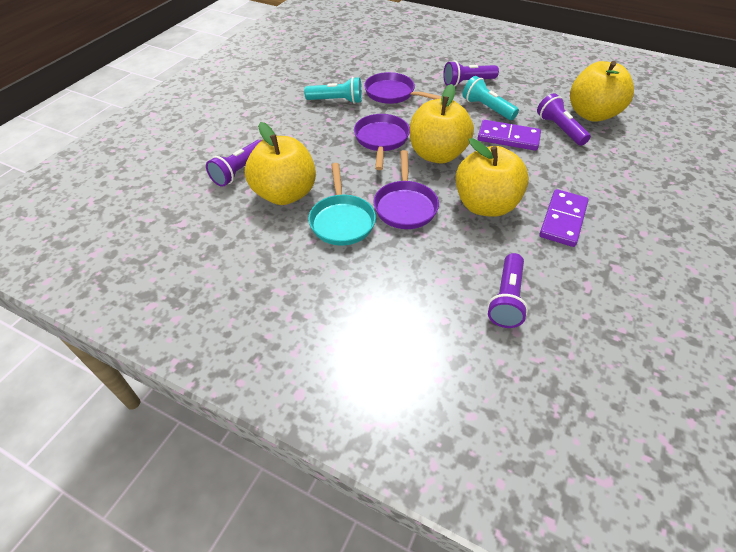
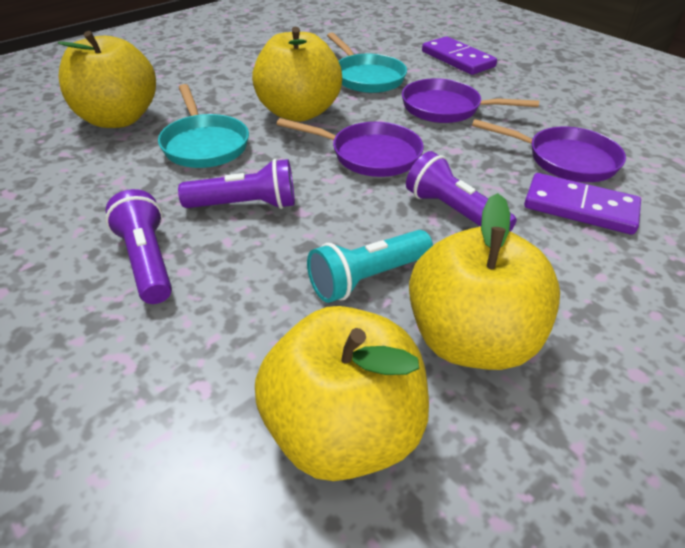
purple flashlight: 4 -> 3
turquoise flashlight: 2 -> 1
turquoise pan: 1 -> 2

